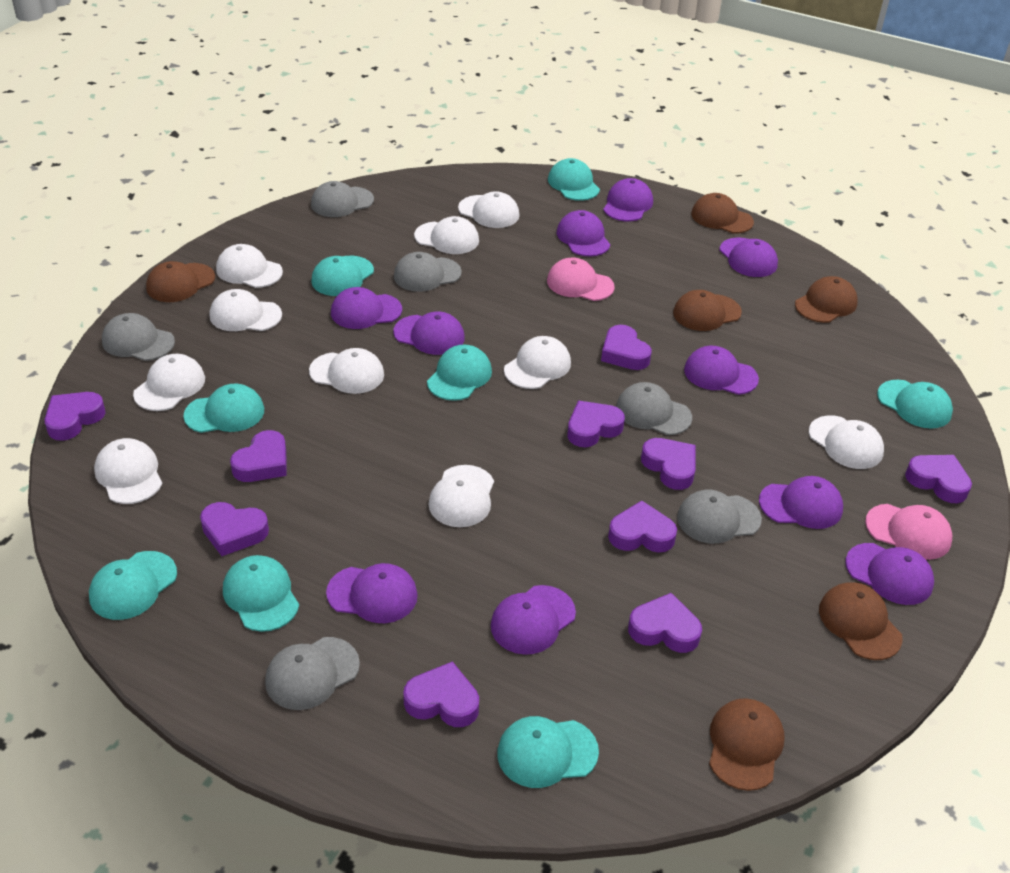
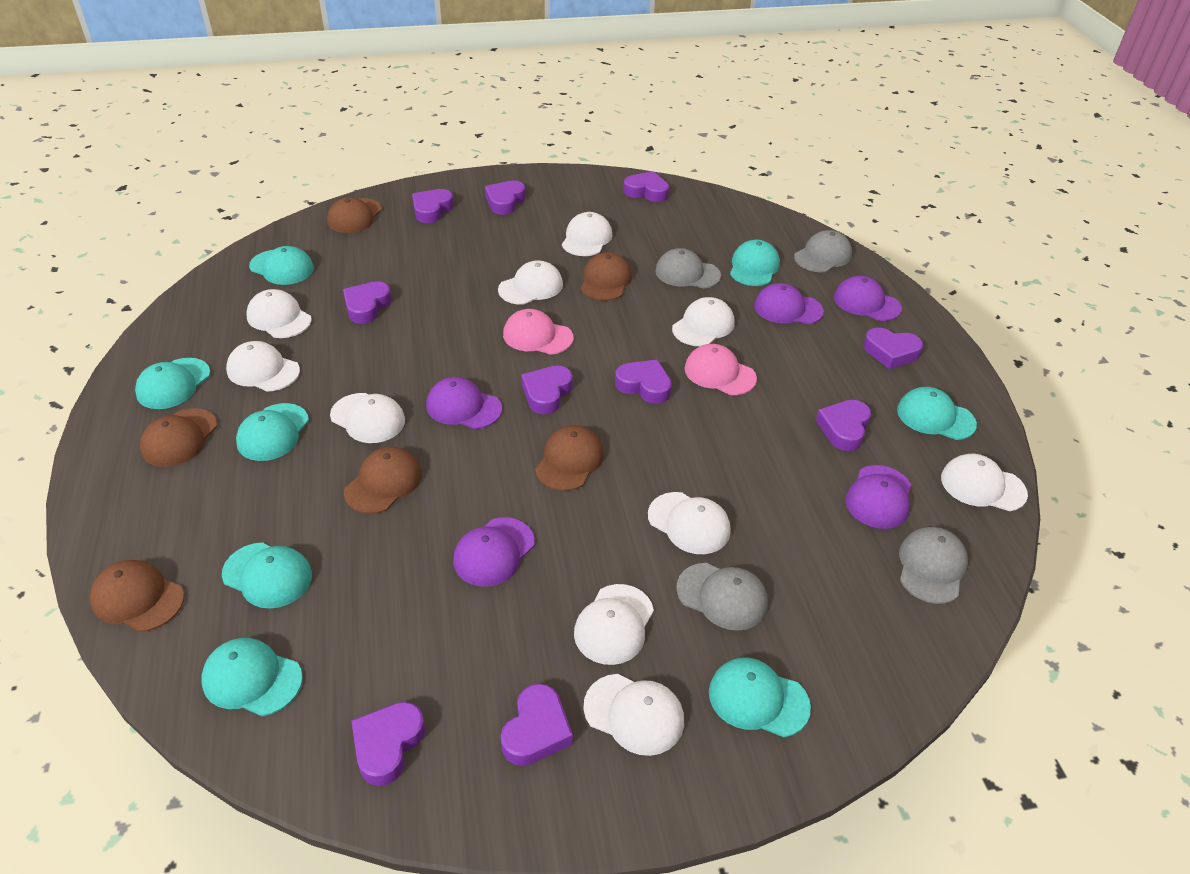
grey cap: 6 -> 4
purple cap: 10 -> 5

